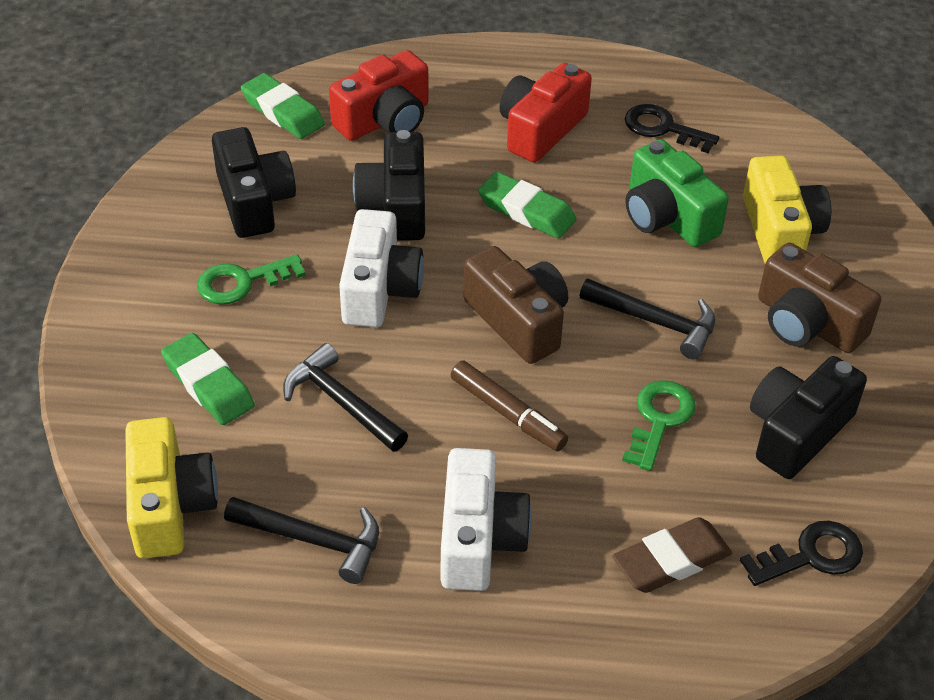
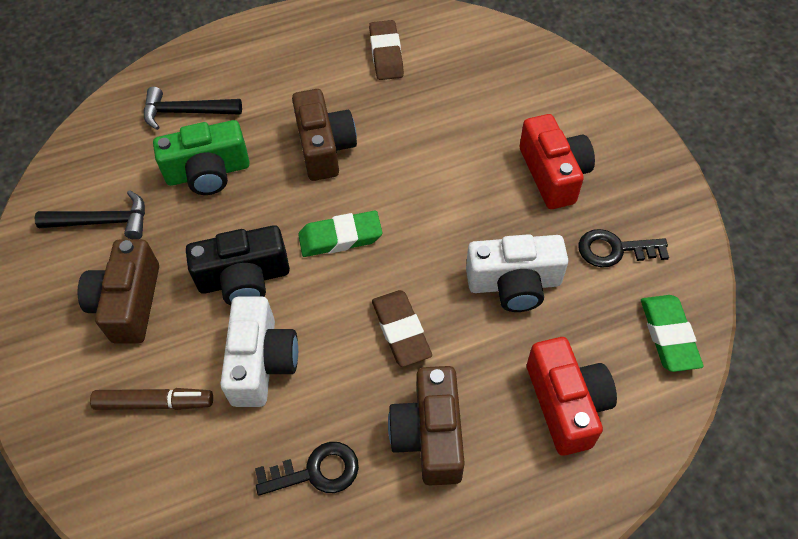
black camera: 3 -> 1
black hammer: 3 -> 2
brown camera: 2 -> 3
brown eraser: 1 -> 2
green eraser: 3 -> 2
green key: 2 -> 0
yellow camera: 2 -> 0

